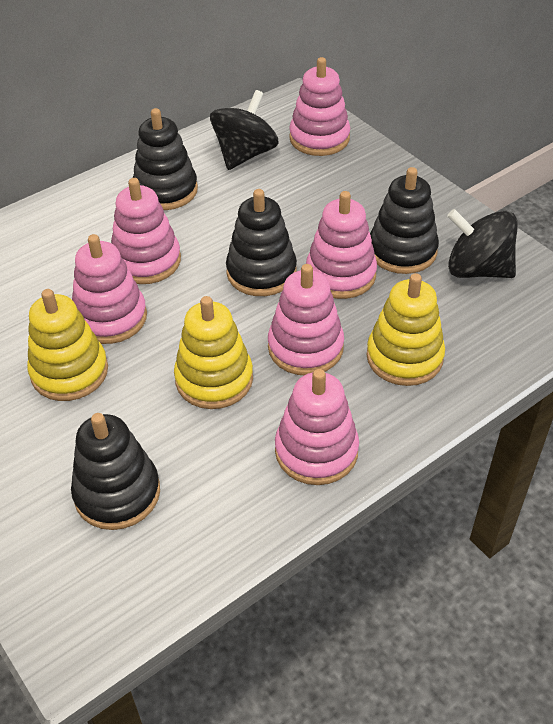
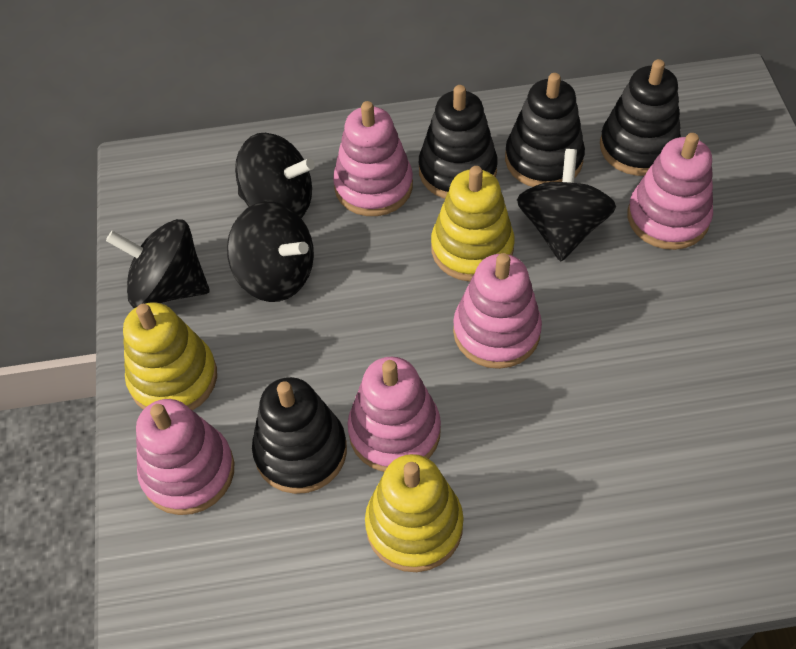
black spinning top: 2 -> 4
pink stacking toy: 6 -> 5

